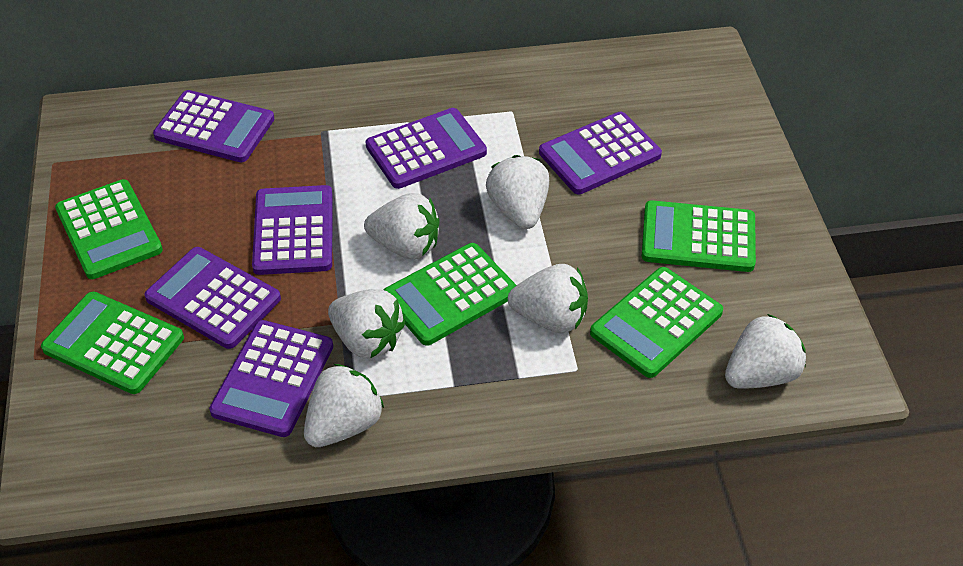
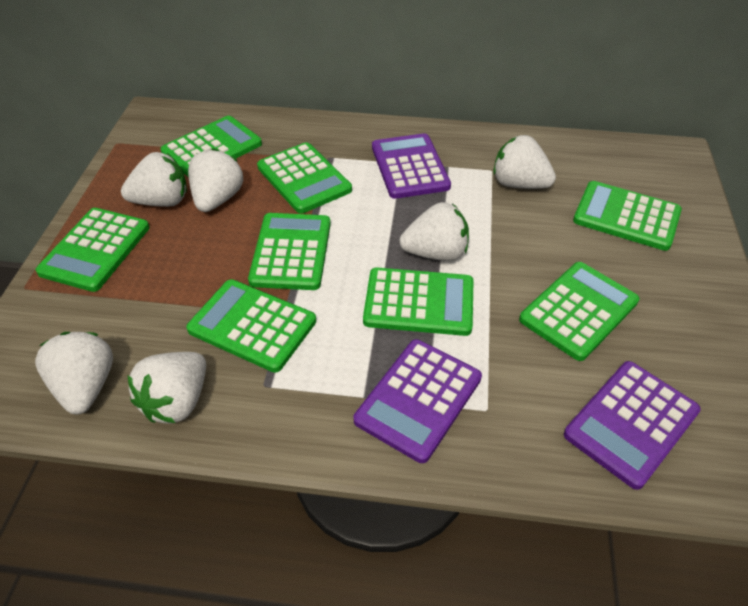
green calculator: 5 -> 8
purple calculator: 6 -> 3

